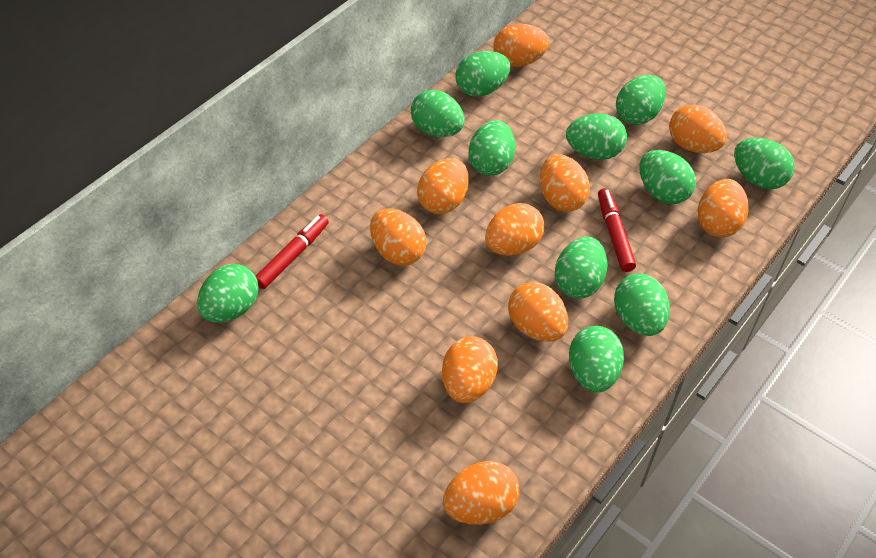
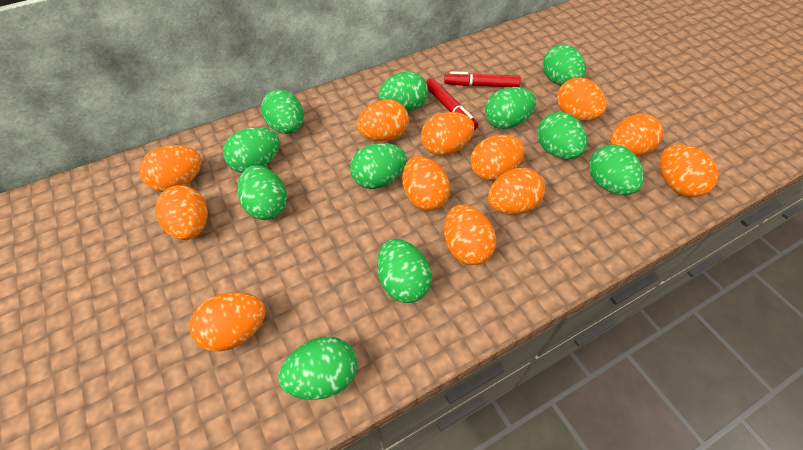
orange egg: 10 -> 12

